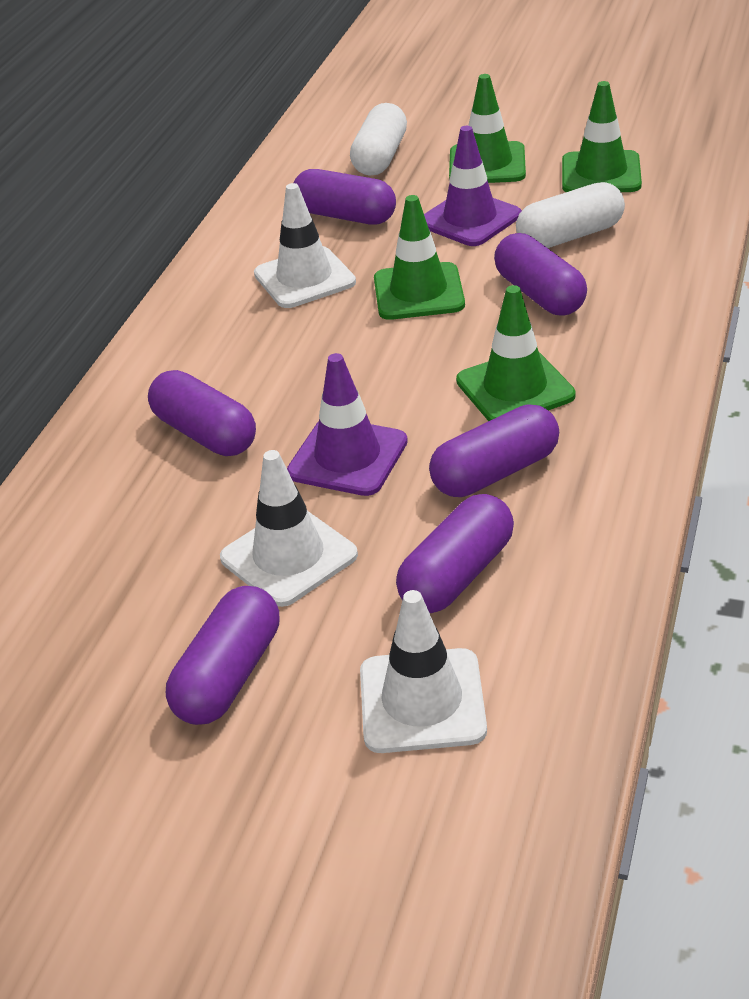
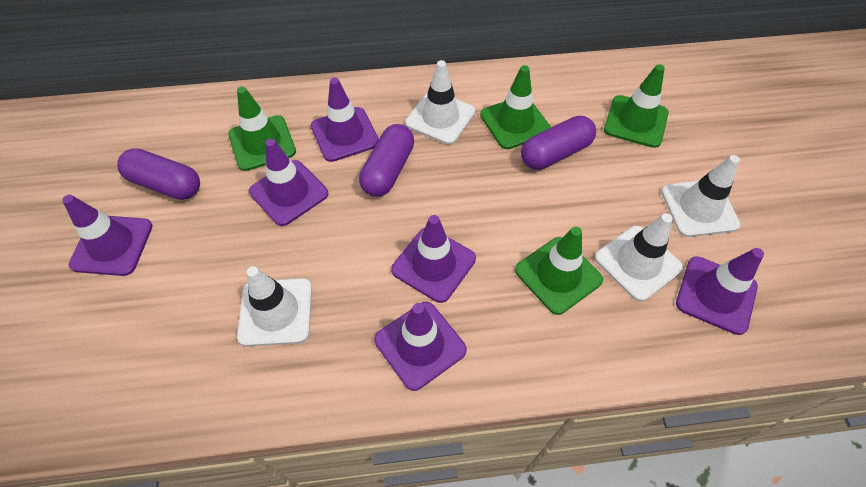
purple capsule: 6 -> 3
purple traffic cone: 2 -> 6
white capsule: 2 -> 0
white traffic cone: 3 -> 4

